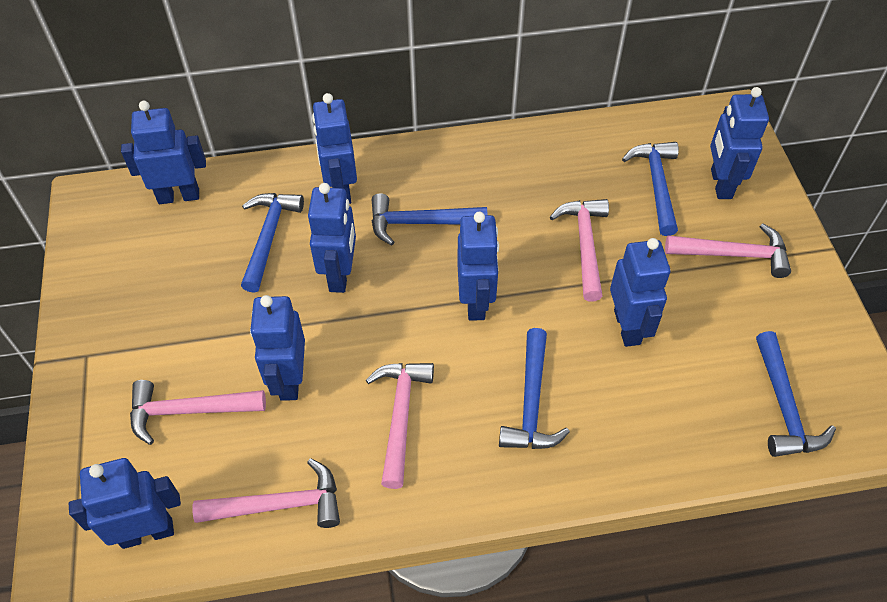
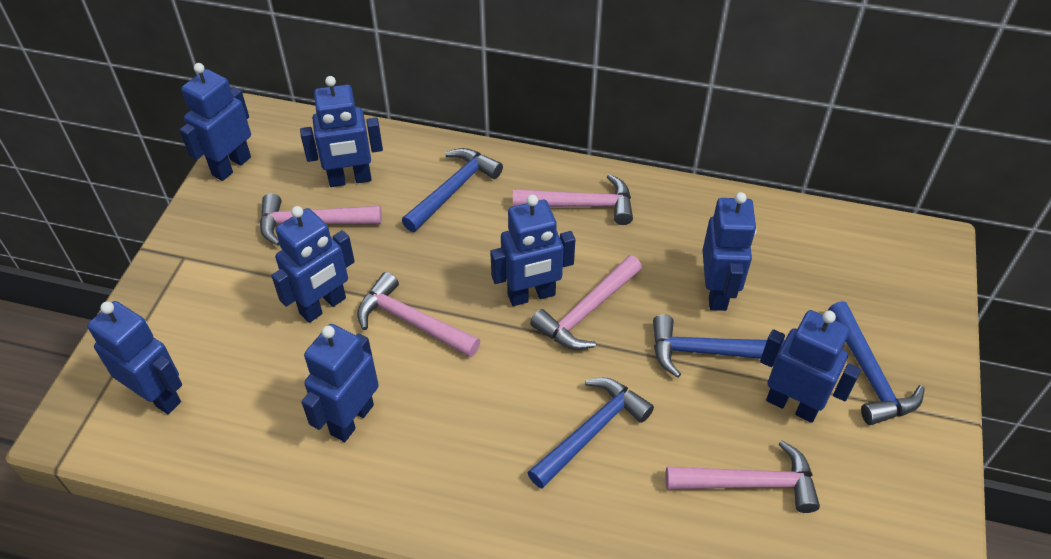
blue hammer: 5 -> 4

